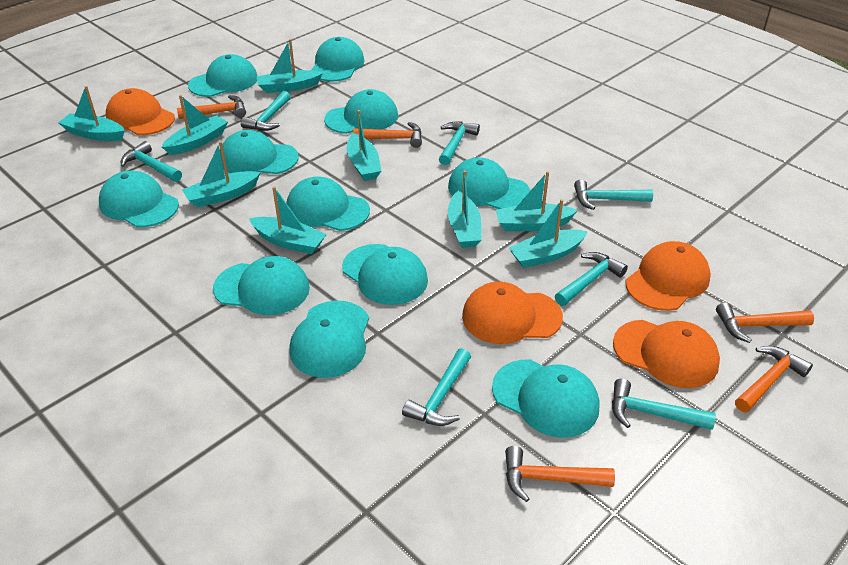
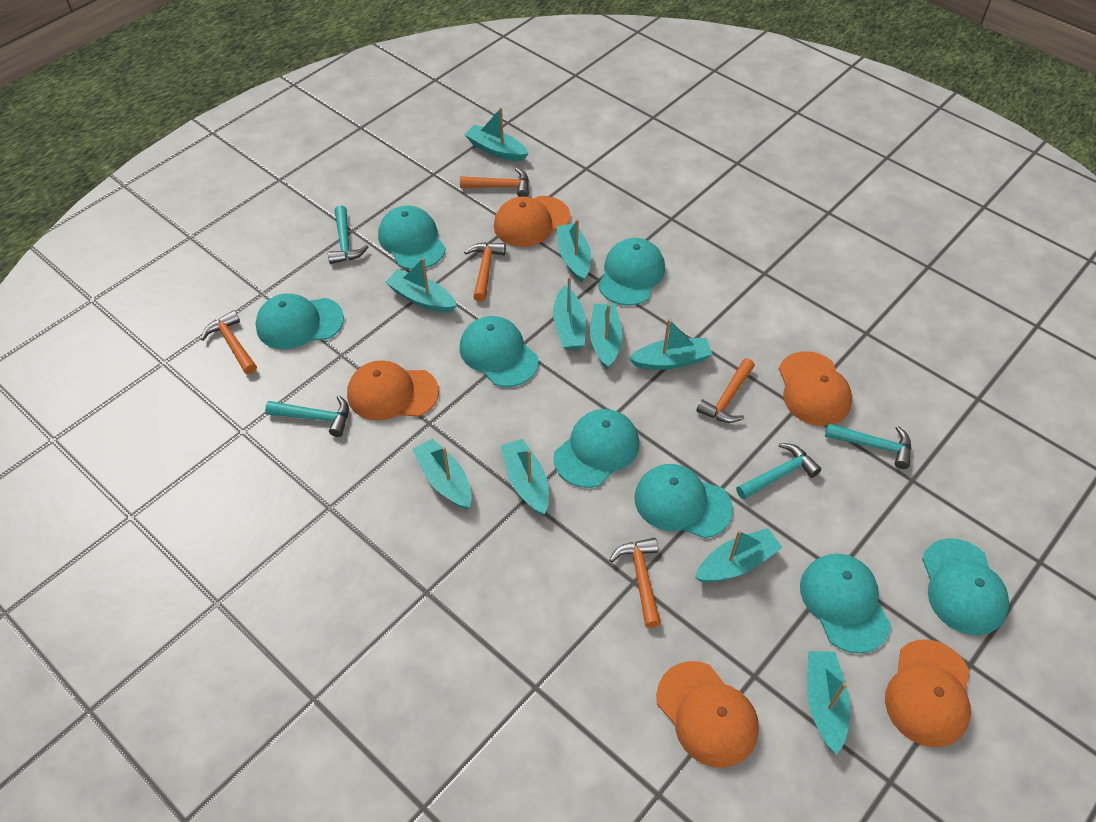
orange cap: 4 -> 5
turquoise boat: 9 -> 10
turquoise cap: 11 -> 8
turquoise hammer: 7 -> 4

